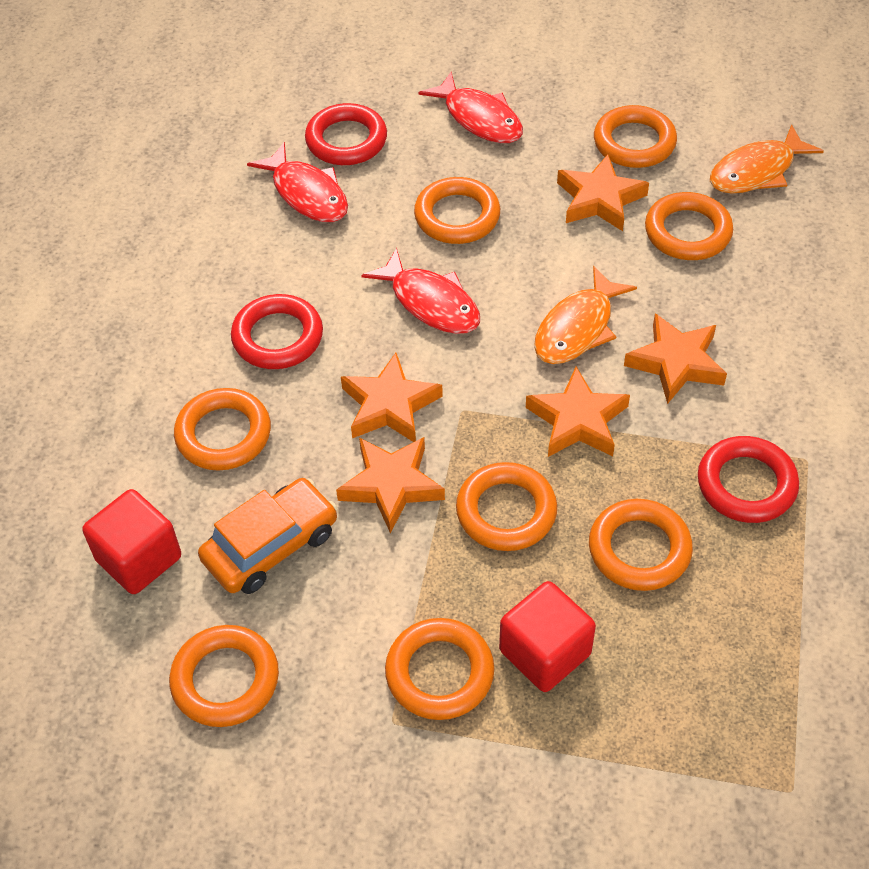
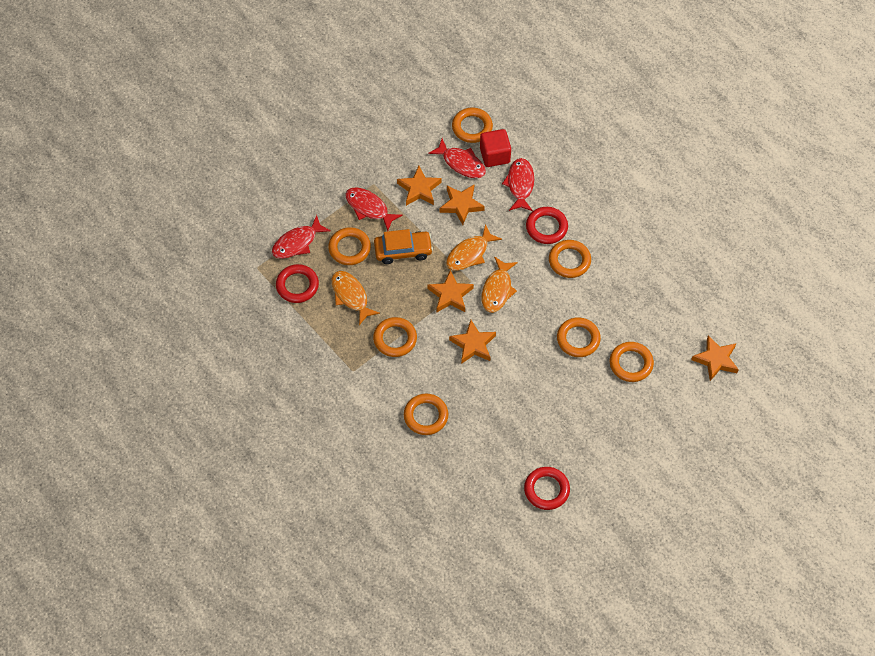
orange fish: 2 -> 3
orange ring: 8 -> 7
red cube: 2 -> 1
red fish: 3 -> 4

